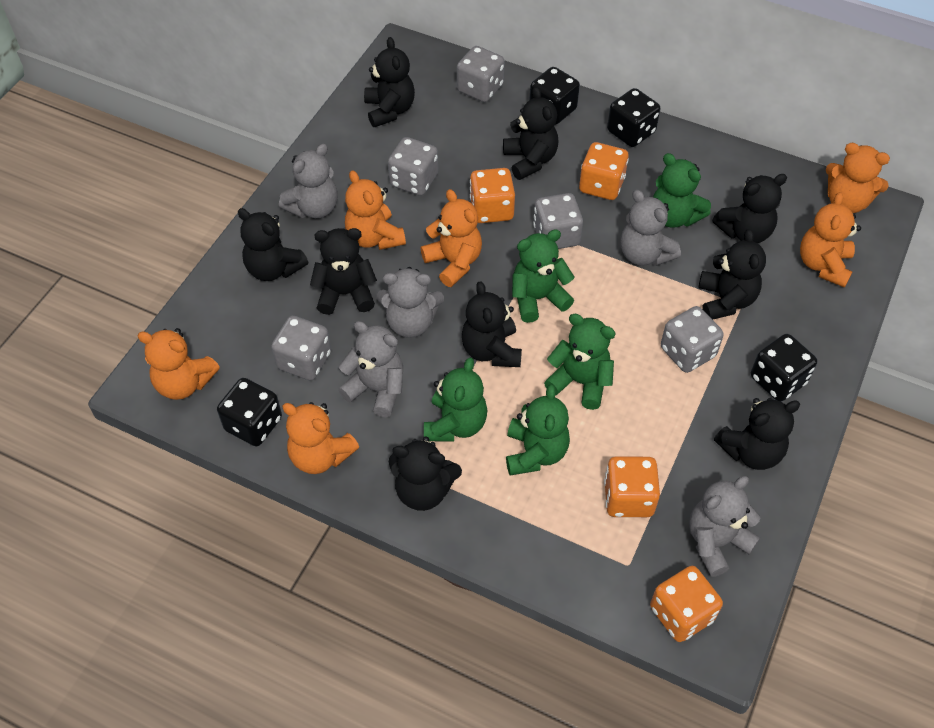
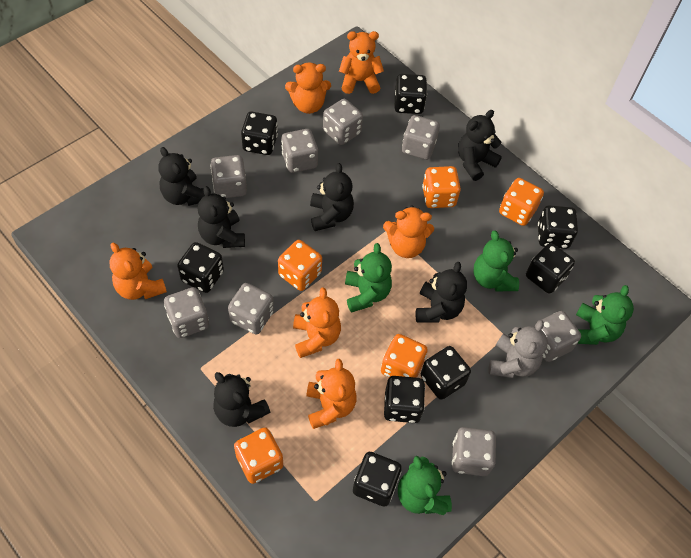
black dice: 4 -> 8
black teddy bear: 9 -> 6
green teddy bear: 5 -> 4
grey dice: 5 -> 8
grey teddy bear: 5 -> 1
orange dice: 4 -> 5

